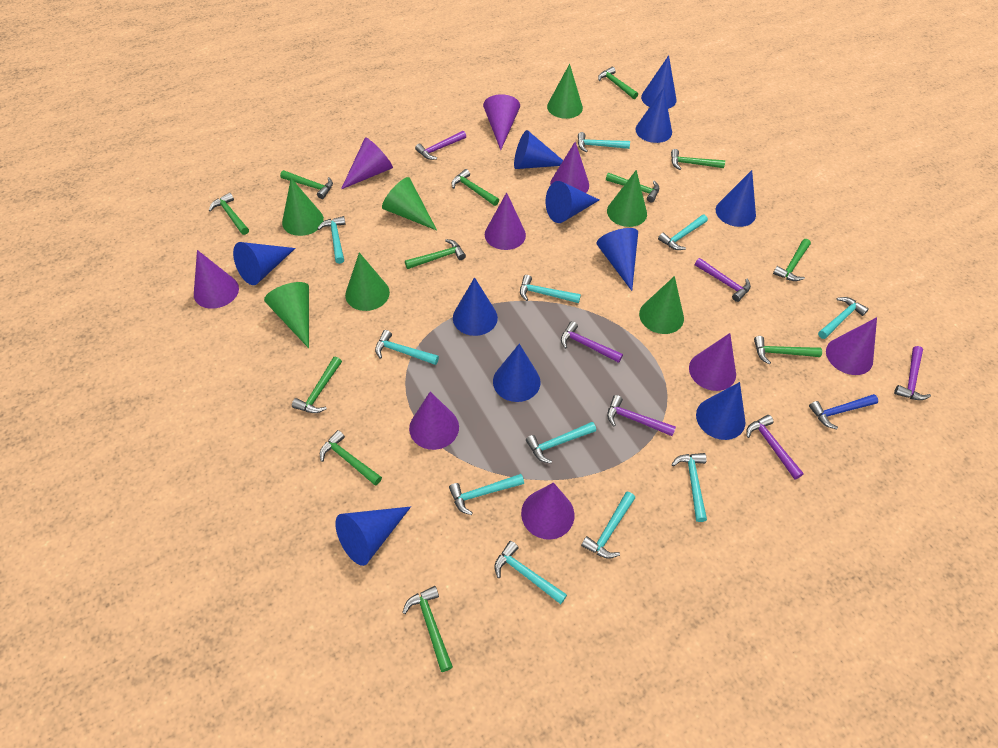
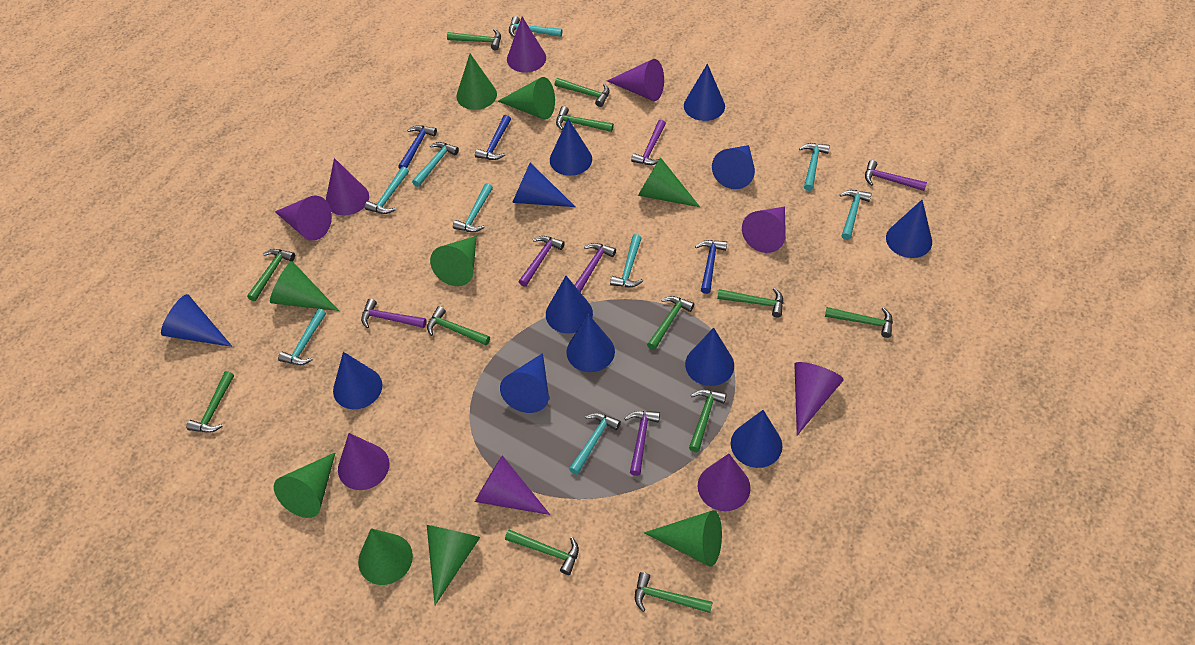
blue cone: 11 -> 12
blue hammer: 1 -> 3
green cone: 7 -> 9
turquoise hammer: 11 -> 9

